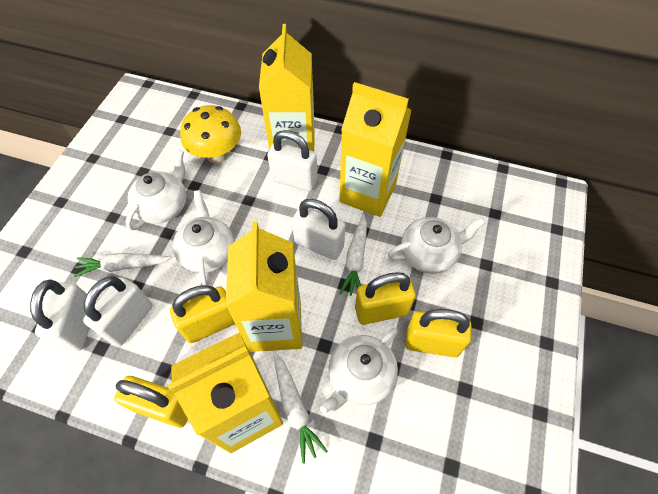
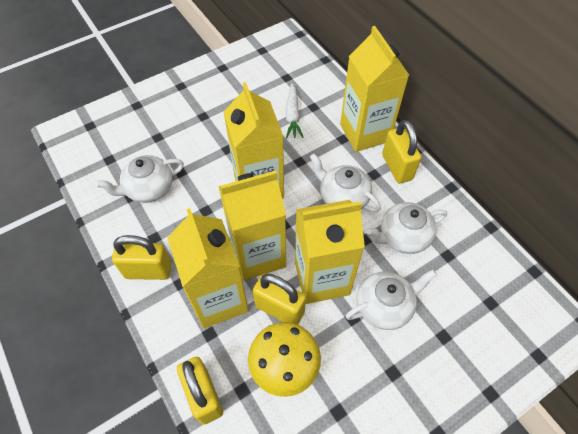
white carrot: 3 -> 1
white padlock: 4 -> 0
yellow carton: 4 -> 5

